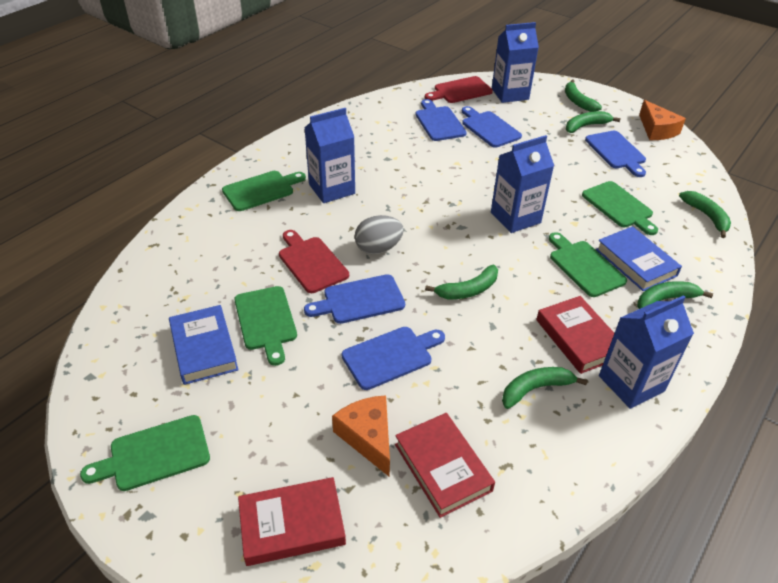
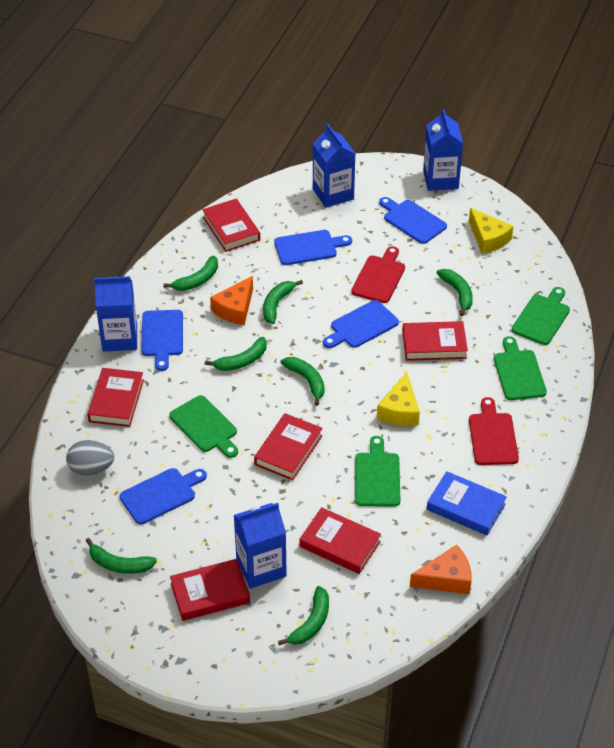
blue book: 2 -> 1
green banana: 6 -> 7
green cutting board: 5 -> 4
red book: 3 -> 6
yellow cheese: 0 -> 2

